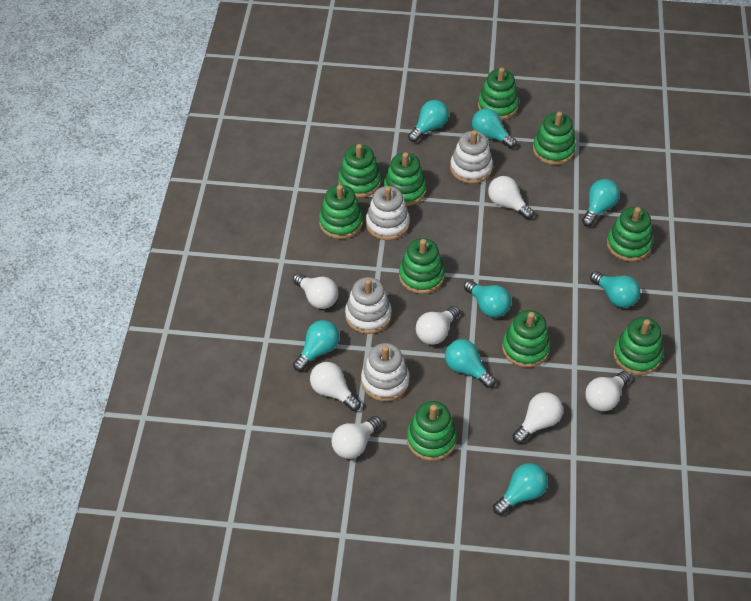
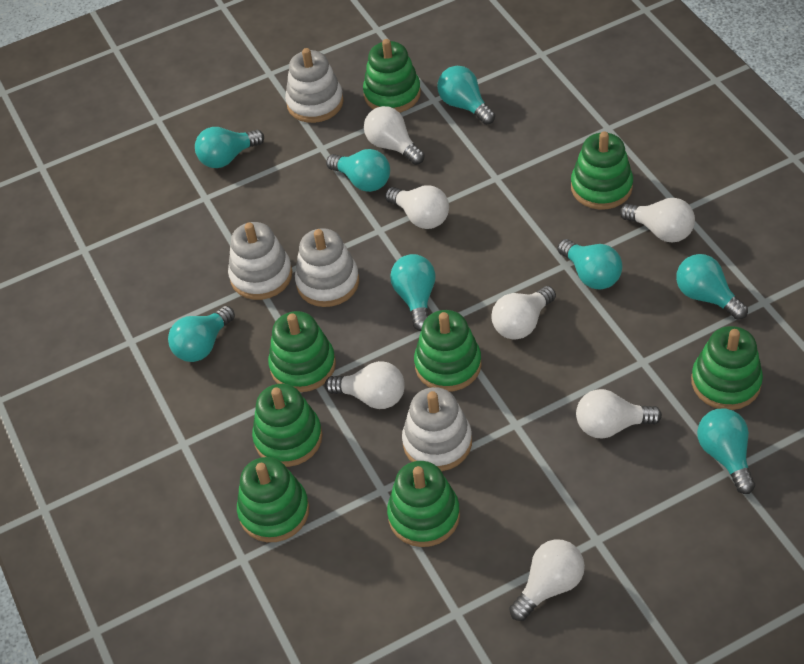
green stacking toy: 10 -> 8

